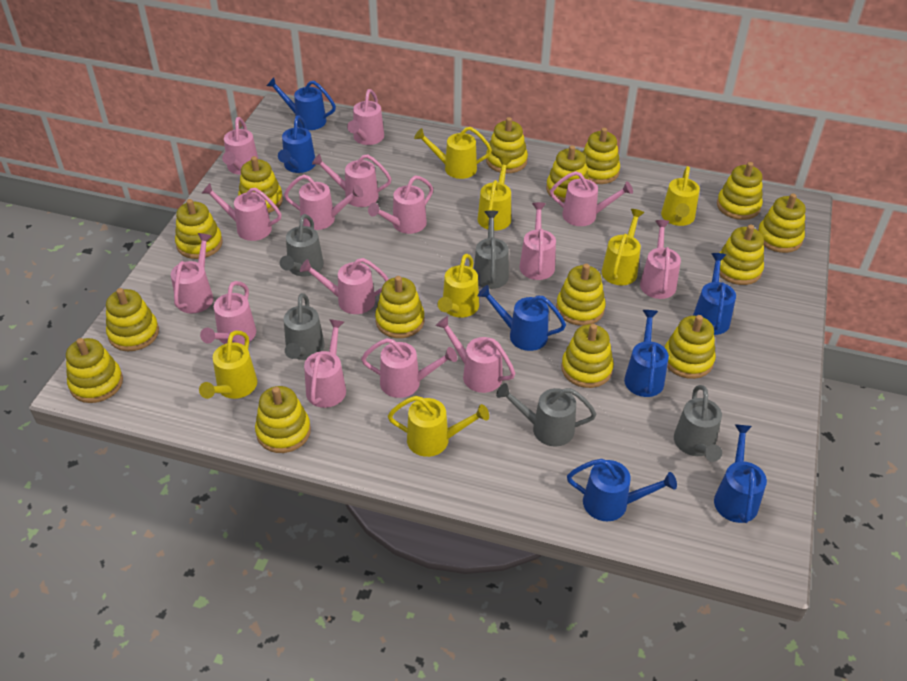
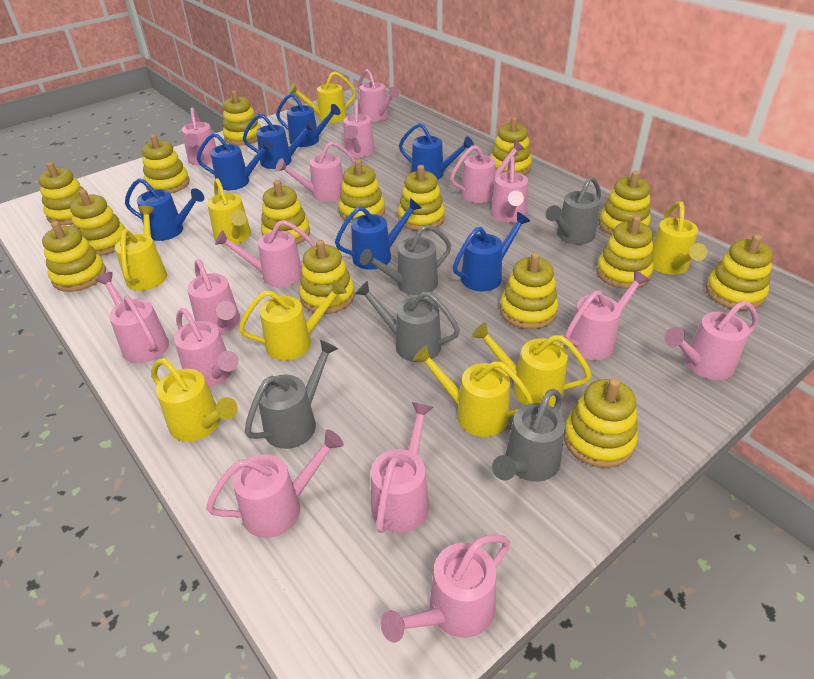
yellow watering can: 7 -> 8

